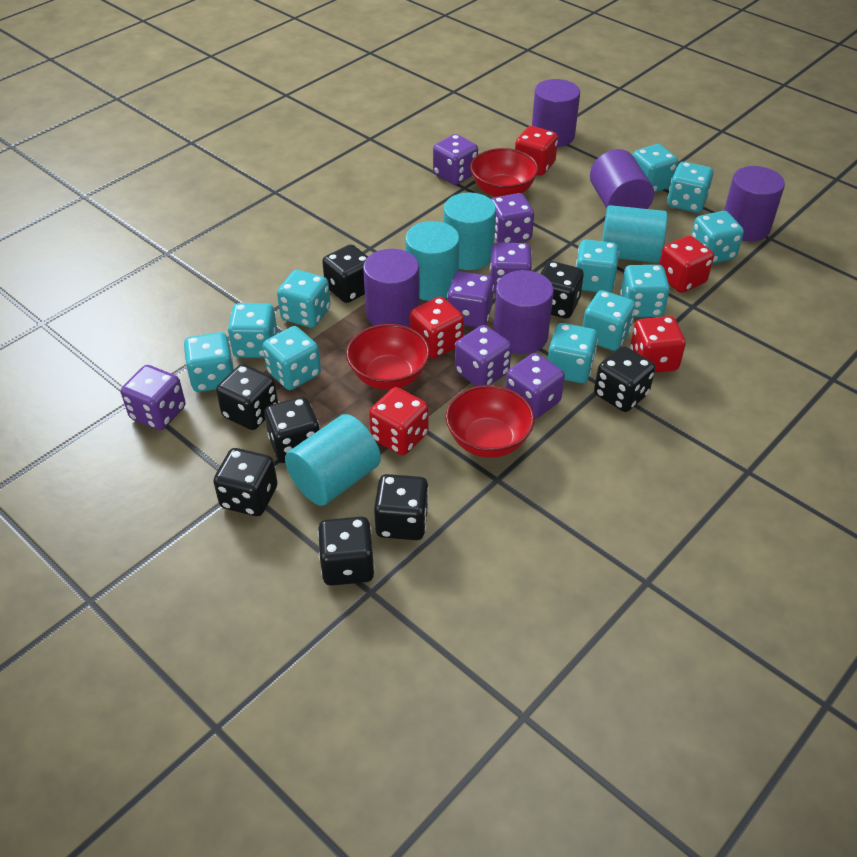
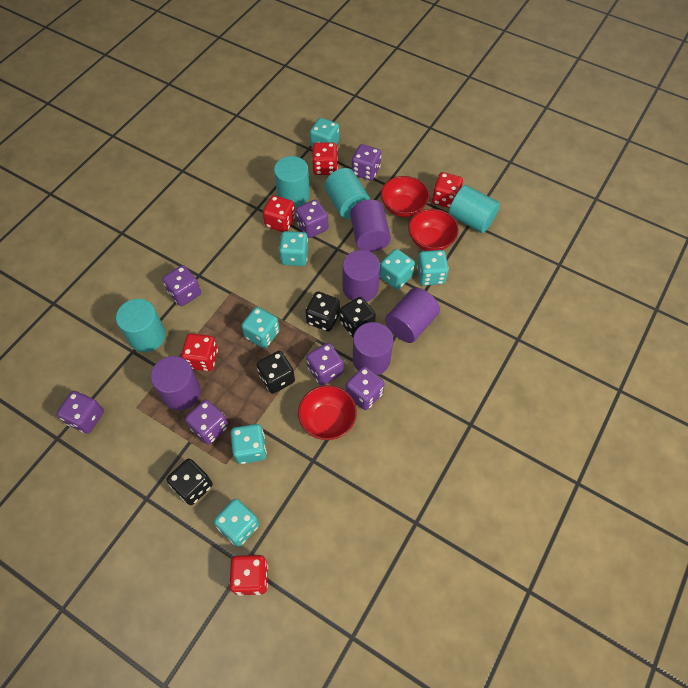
black dice: 8 -> 4
turquoise dice: 11 -> 7

